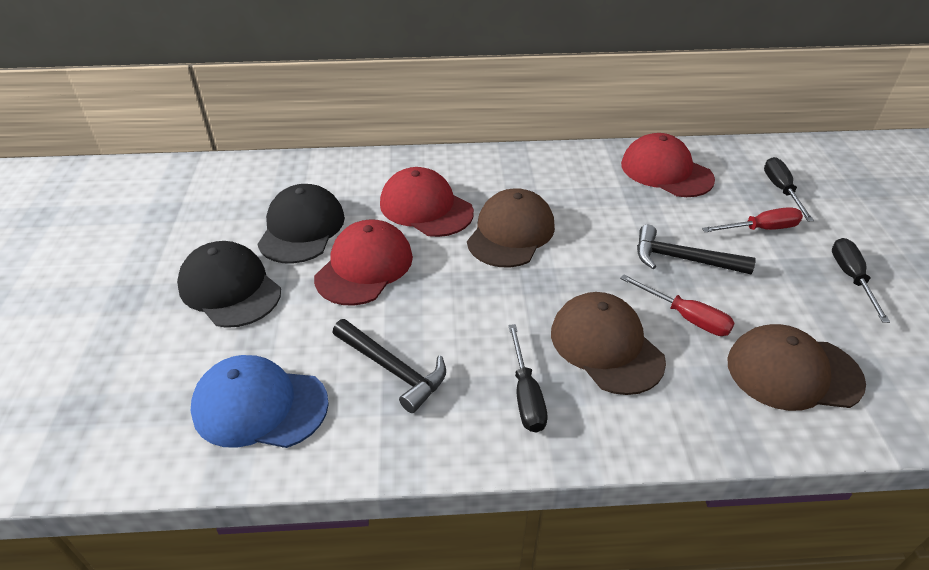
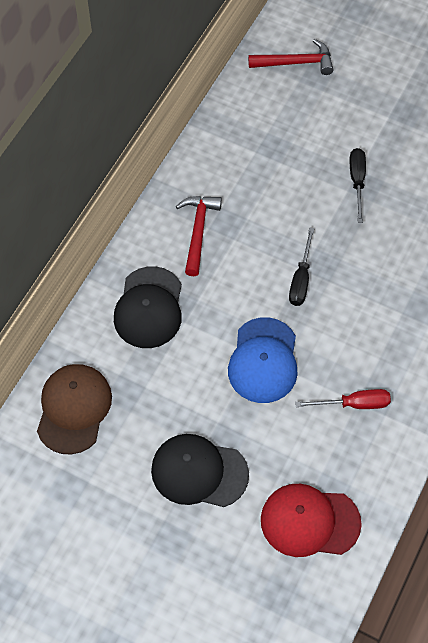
black hammer: 2 -> 0
black screwdriver: 3 -> 2
brown cap: 3 -> 1
red cap: 3 -> 1
red hammer: 0 -> 2
red screwdriver: 2 -> 1

